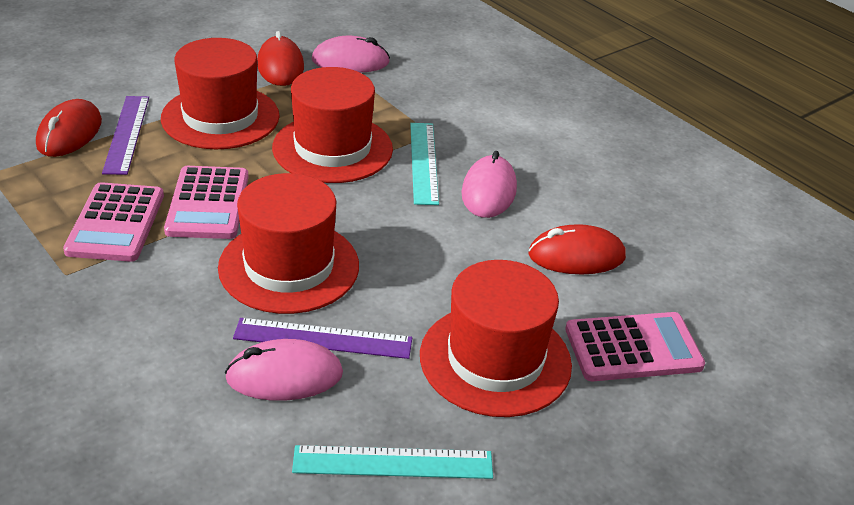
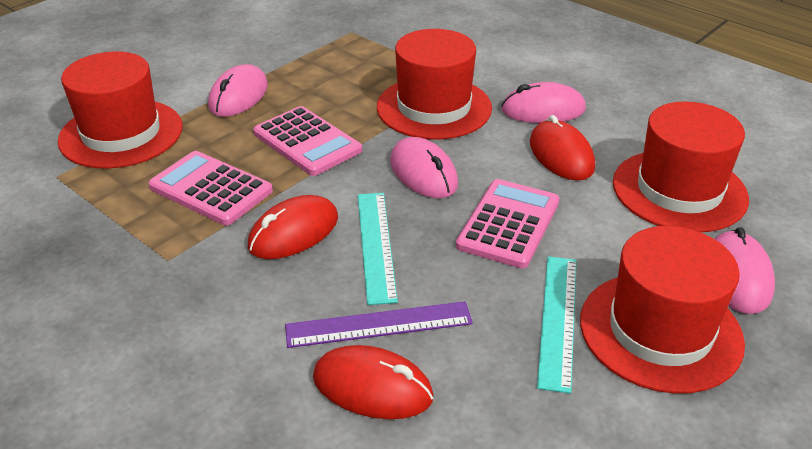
pink mouse: 3 -> 4
purple ruler: 2 -> 1

